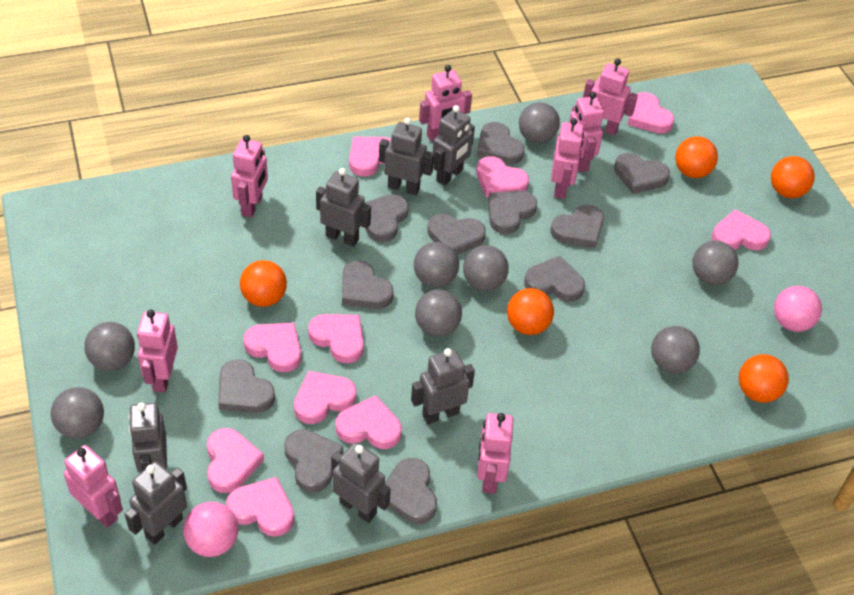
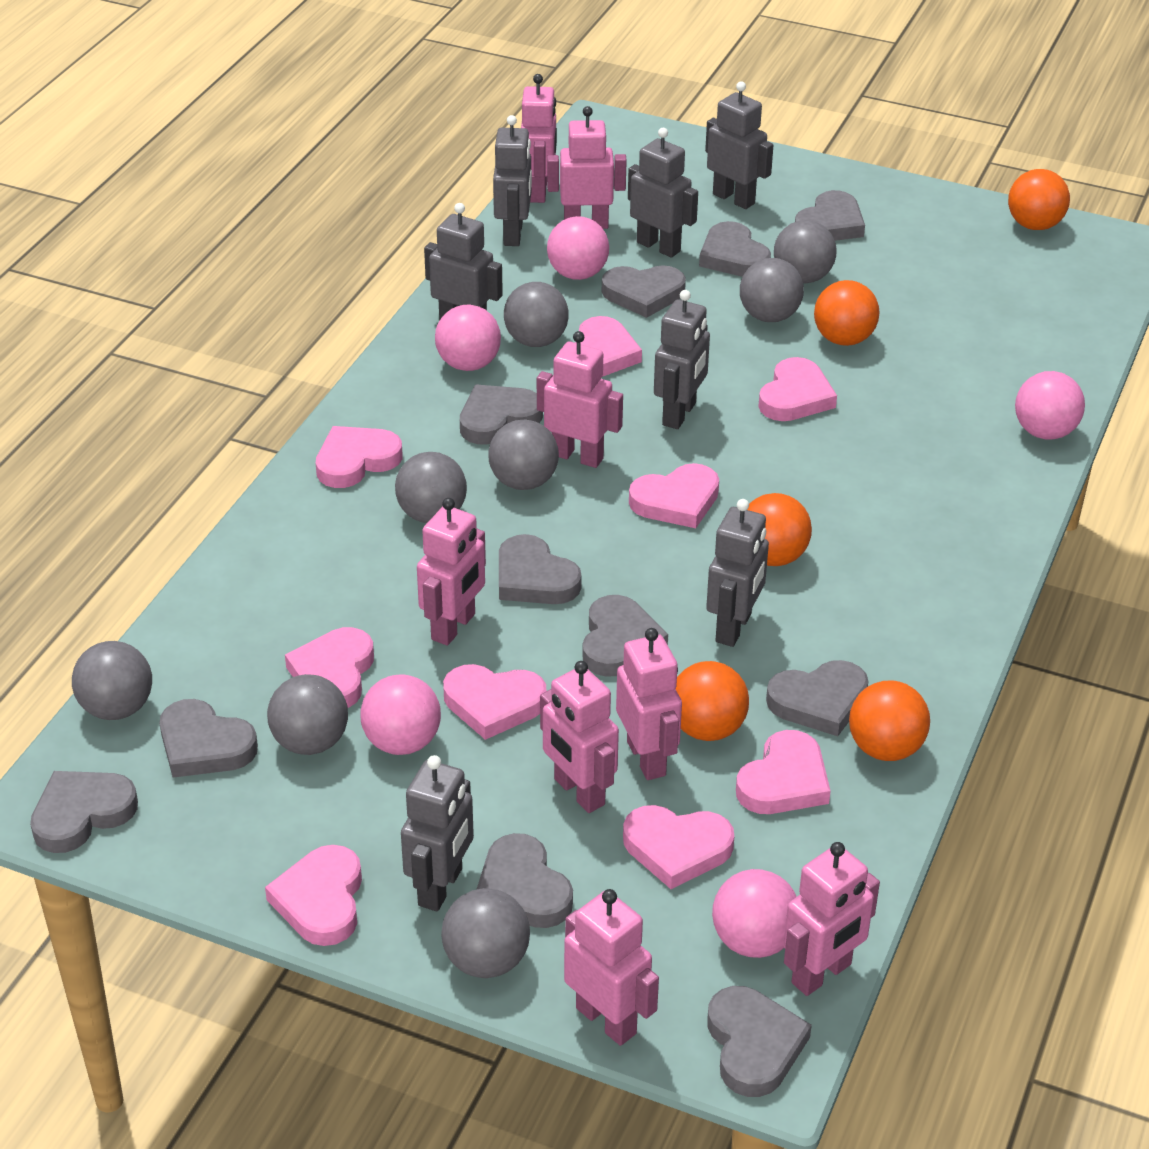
pink ball: 2 -> 5
pink heart: 10 -> 9

